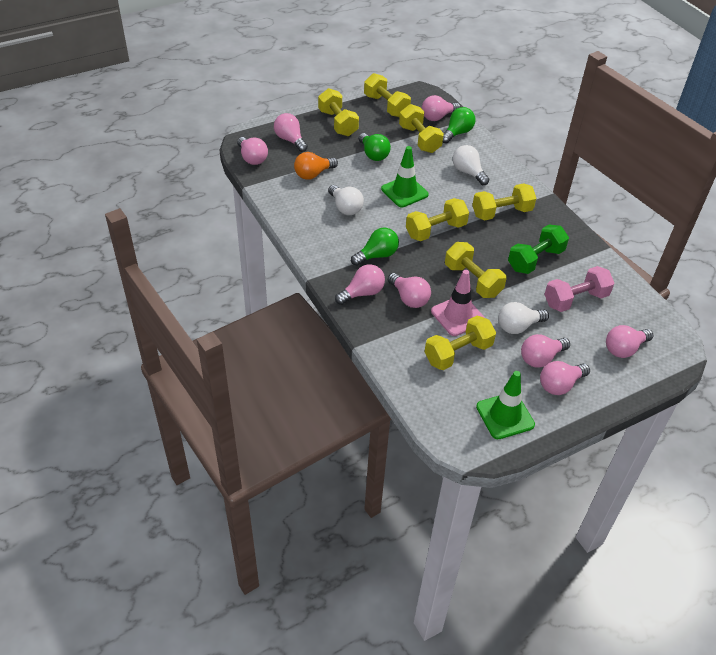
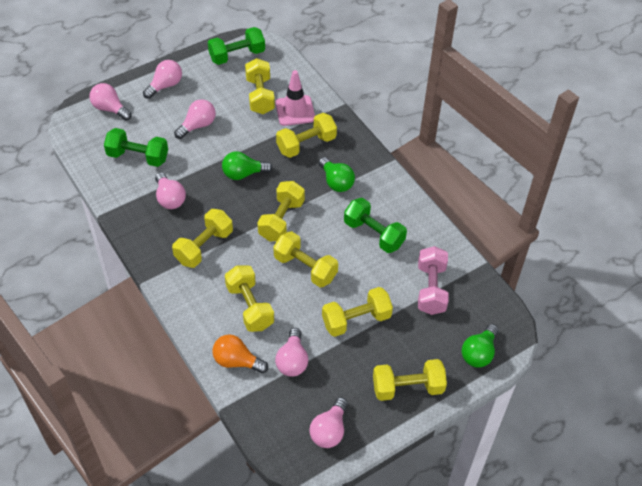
green dumbbell: 1 -> 3
green traffic cone: 2 -> 0
pink light bulb: 8 -> 6
white light bulb: 3 -> 0
yellow dumbbell: 7 -> 8

